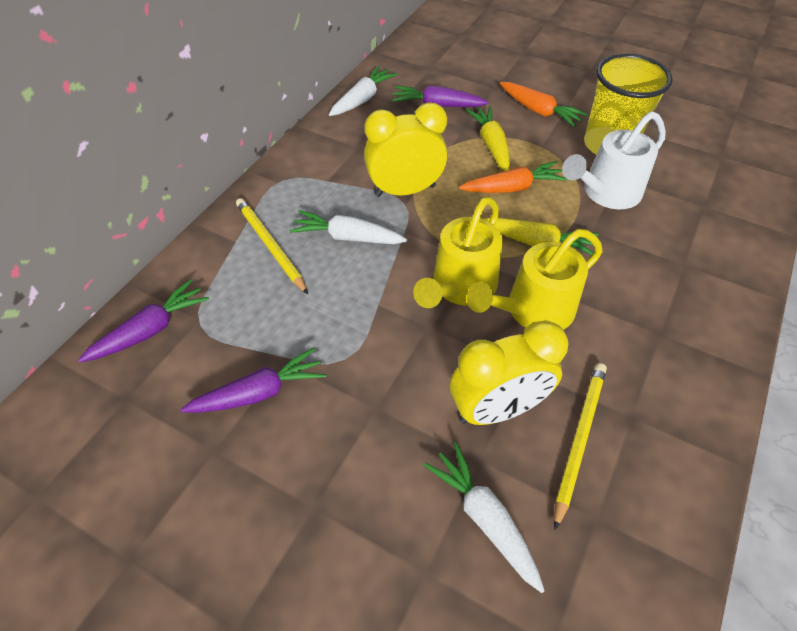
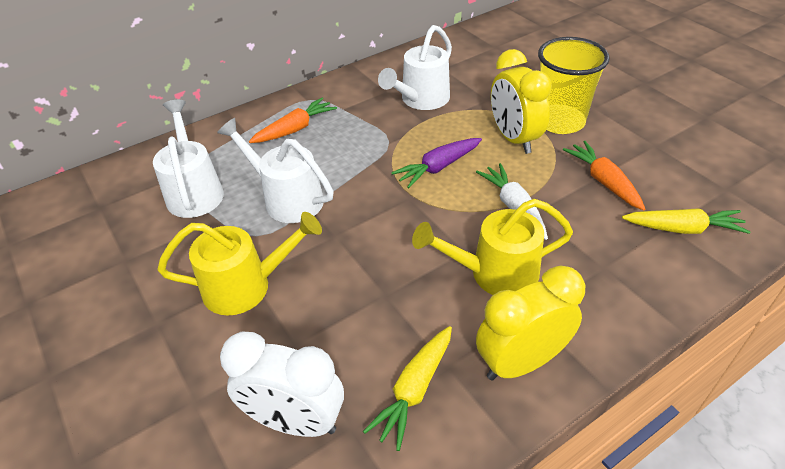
purple carrot: 3 -> 1
white carrot: 3 -> 1
white clock: 0 -> 1
white watering can: 1 -> 3
yellow pencil: 2 -> 0

